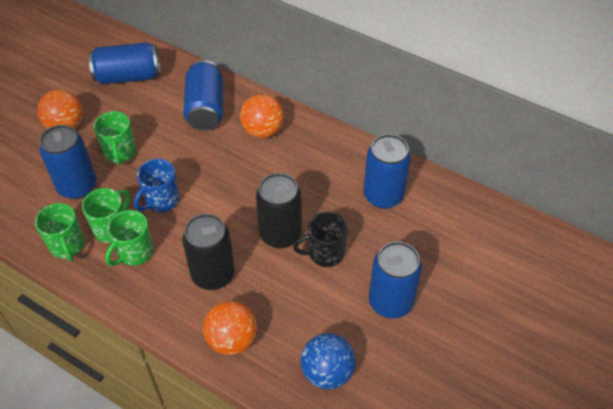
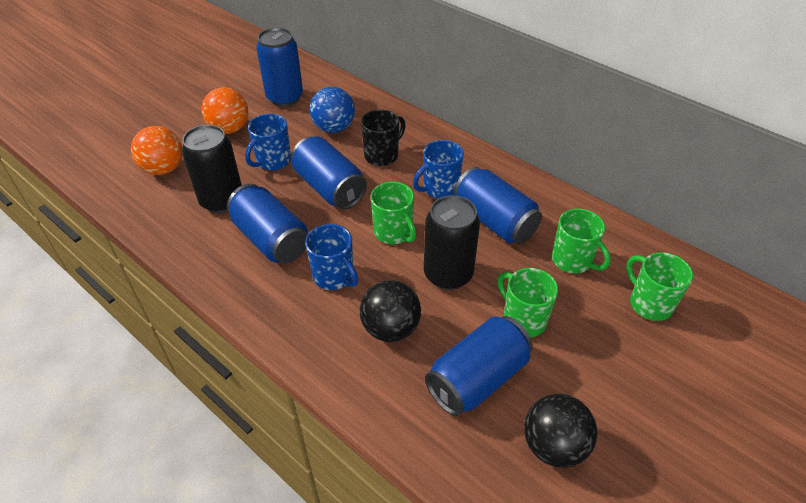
black ball: 0 -> 2
blue mug: 1 -> 3
orange ball: 3 -> 2

